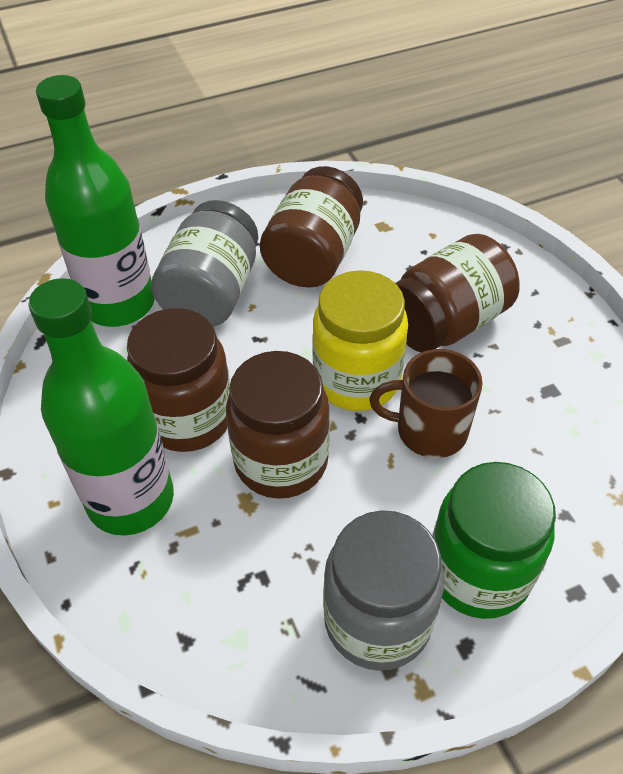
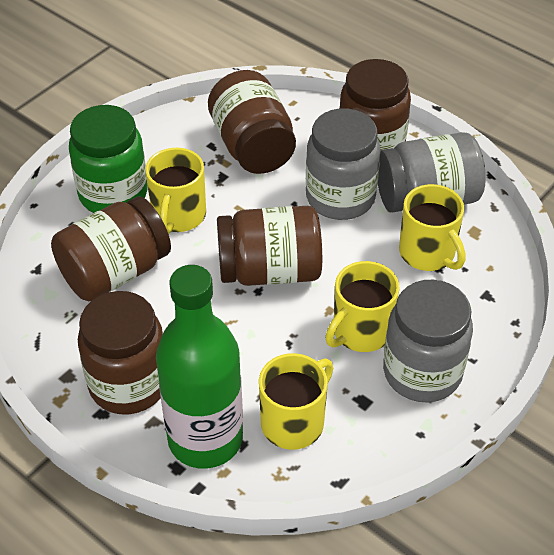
brown jar: 4 -> 5
brown mug: 1 -> 0
green bottle: 2 -> 1
grey jar: 2 -> 3
yellow jar: 1 -> 0
yellow mug: 0 -> 4

